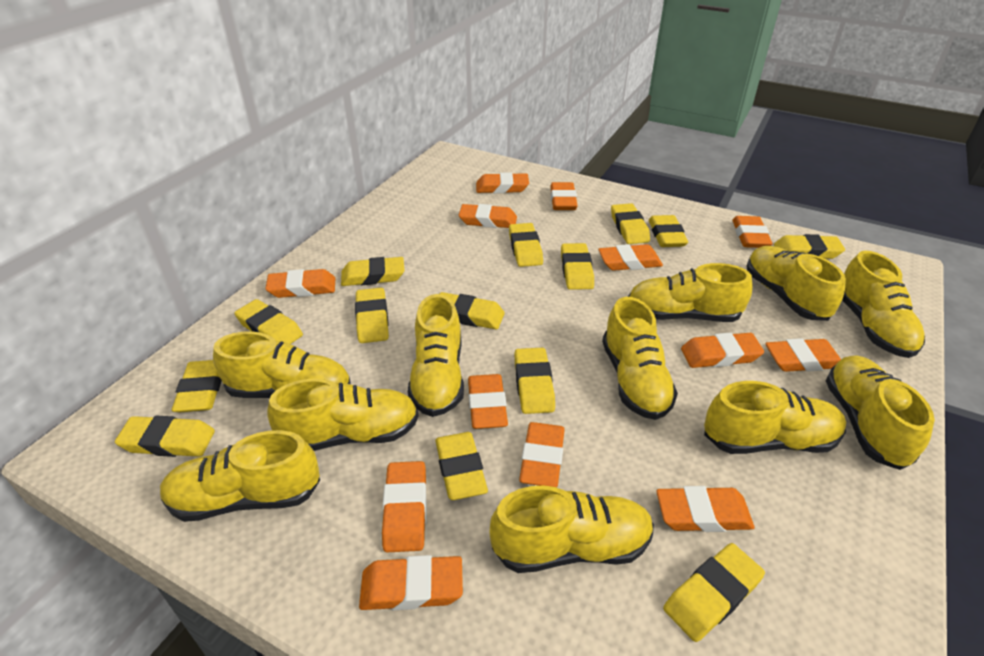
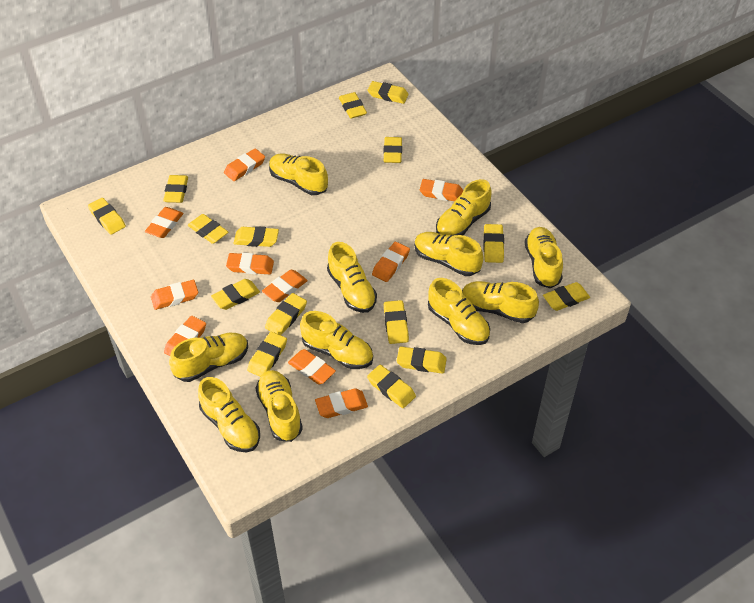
orange eraser: 13 -> 10
yellow eraser: 14 -> 15

